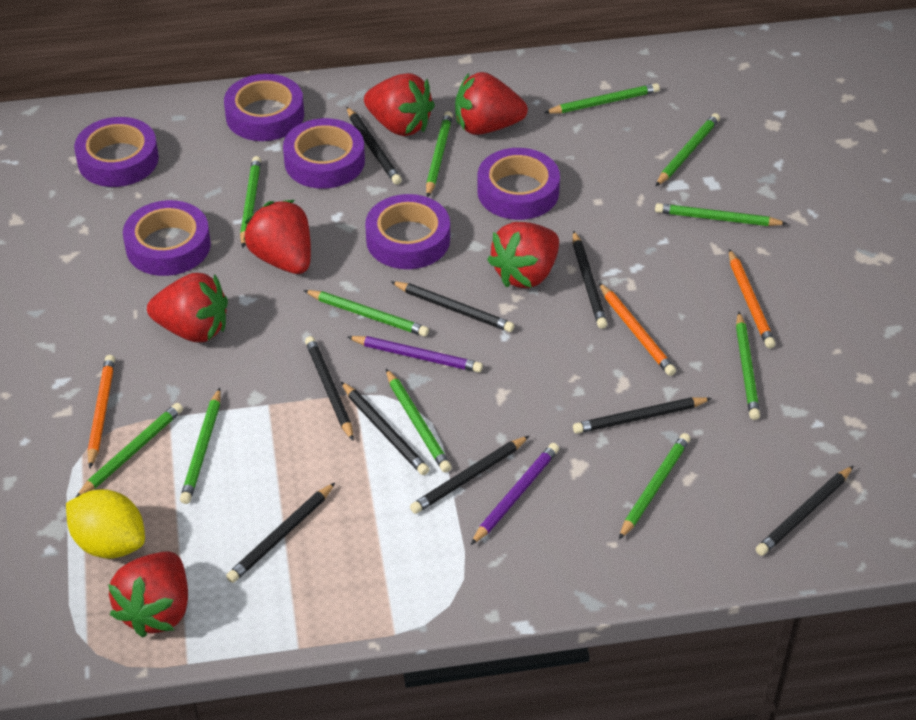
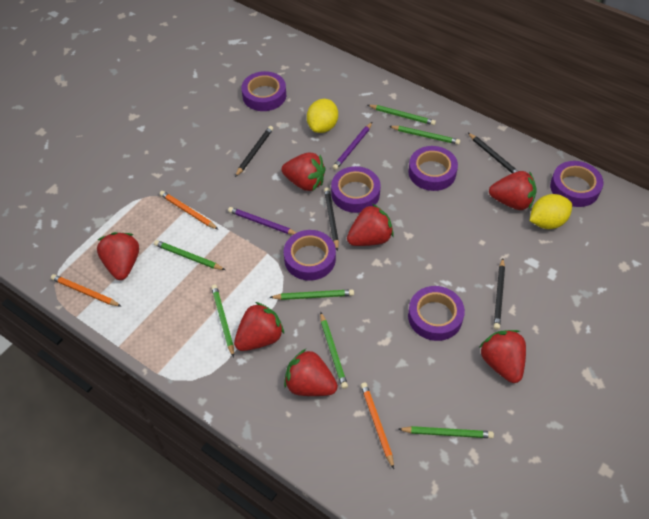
black pencil: 9 -> 4
green pencil: 11 -> 7
red strawberry: 6 -> 7
yellow lemon: 1 -> 2

